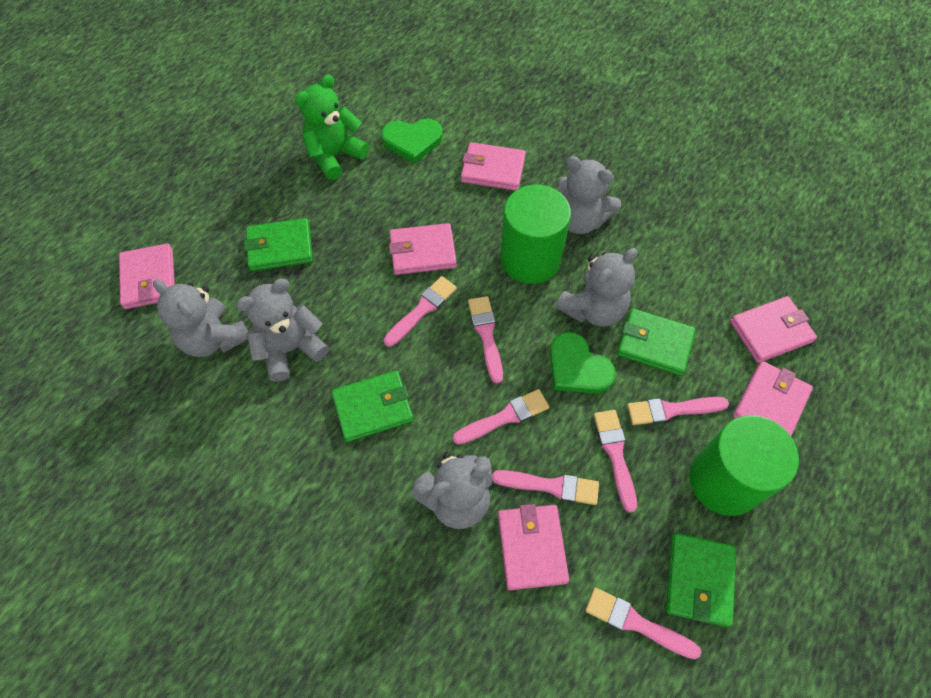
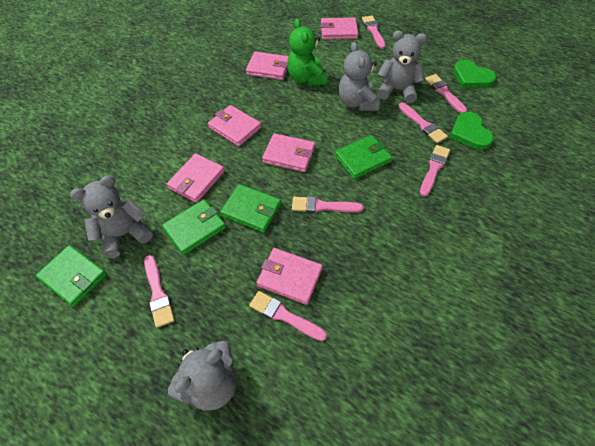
green cylinder: 2 -> 0
grey teddy bear: 5 -> 4

